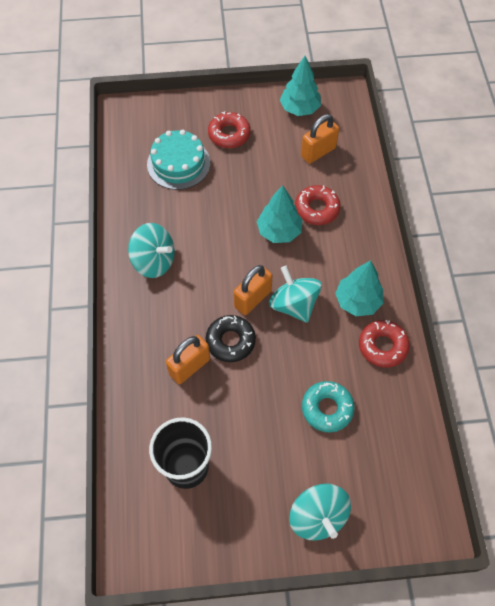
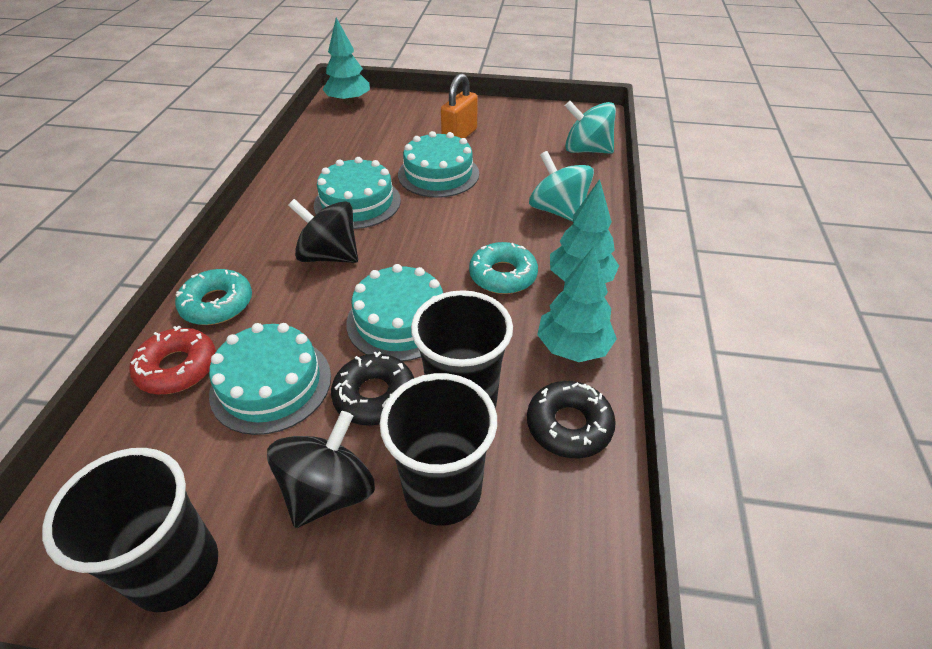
black cup: 1 -> 3
black donut: 1 -> 2
black spinning top: 0 -> 2
orange padlock: 3 -> 1
red donut: 3 -> 1
turquoise cake: 1 -> 4
turquoise donut: 1 -> 2
turquoise spinning top: 3 -> 2

